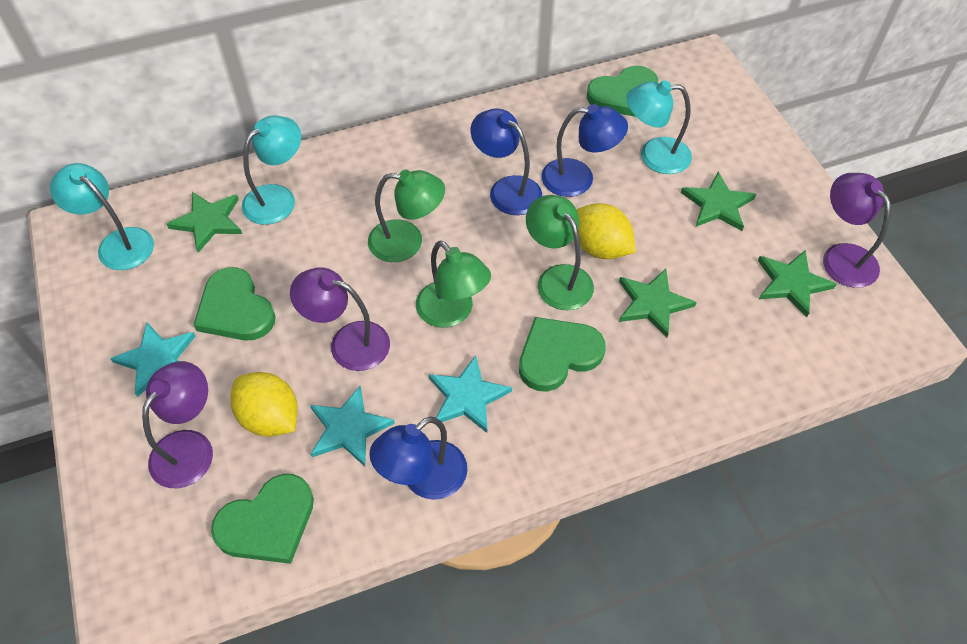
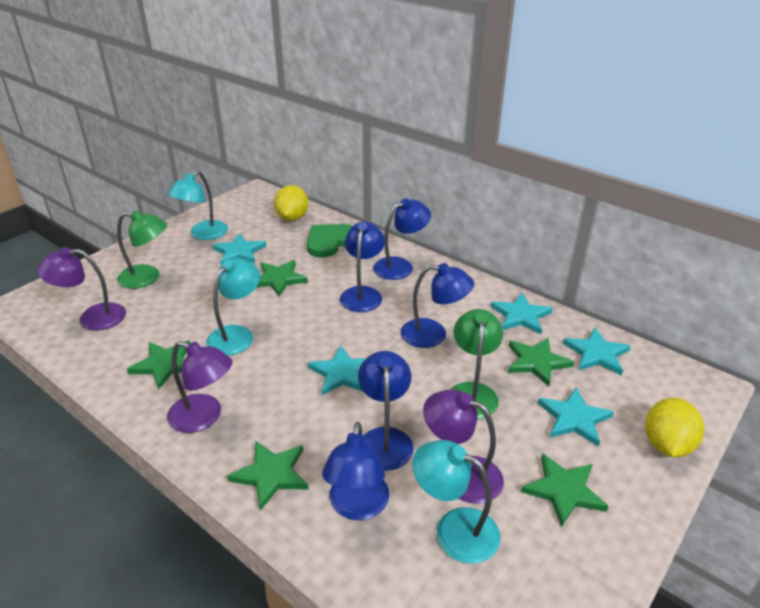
blue lamp: 3 -> 5
green heart: 4 -> 1
green lamp: 3 -> 2
green star: 4 -> 5
turquoise star: 3 -> 5

